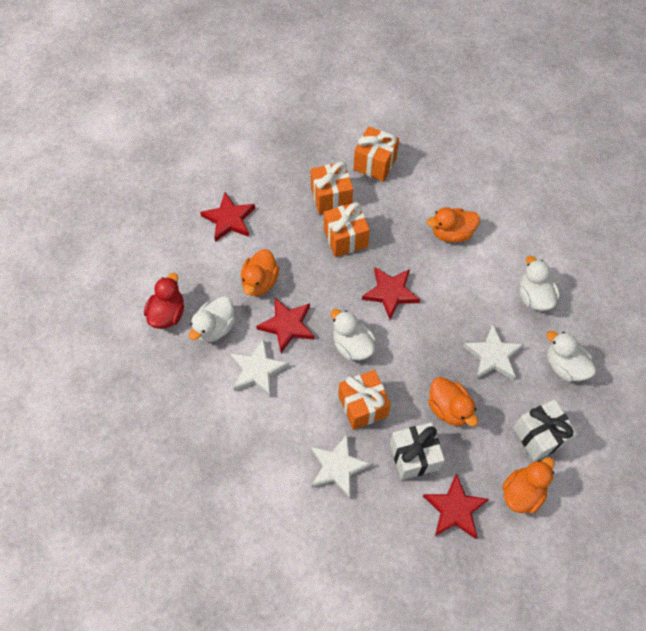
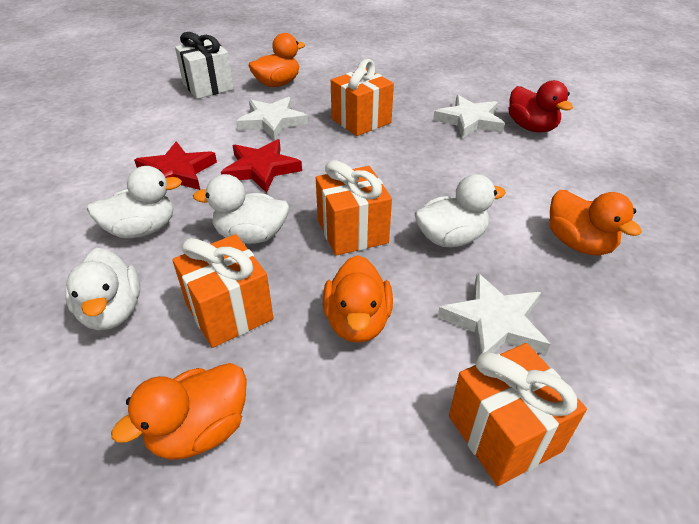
red star: 4 -> 2
white gift: 2 -> 1

